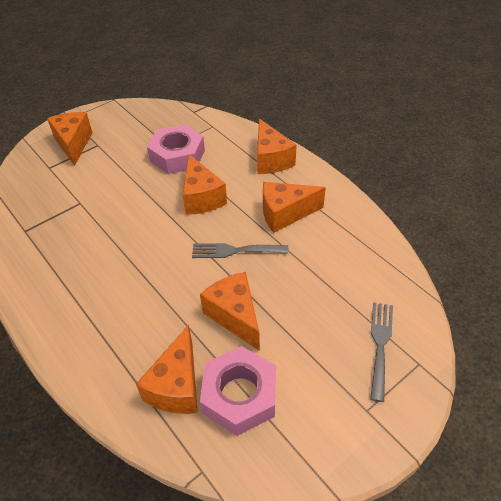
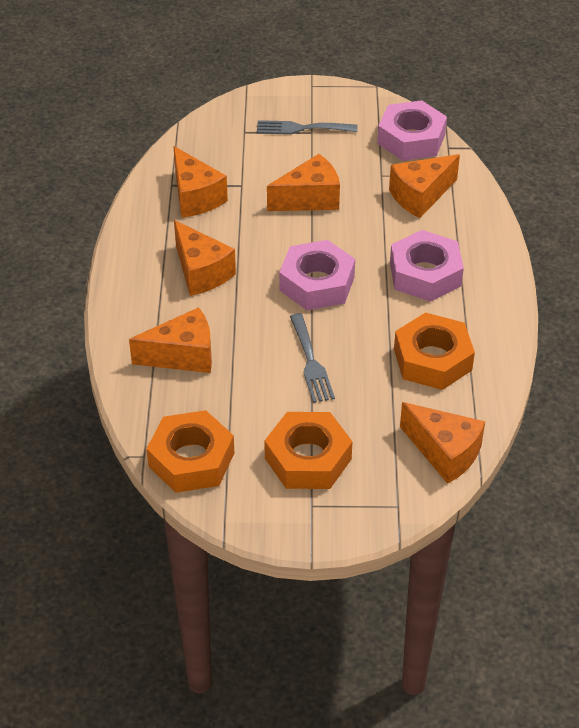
orange nut: 0 -> 3
pink nut: 2 -> 3

